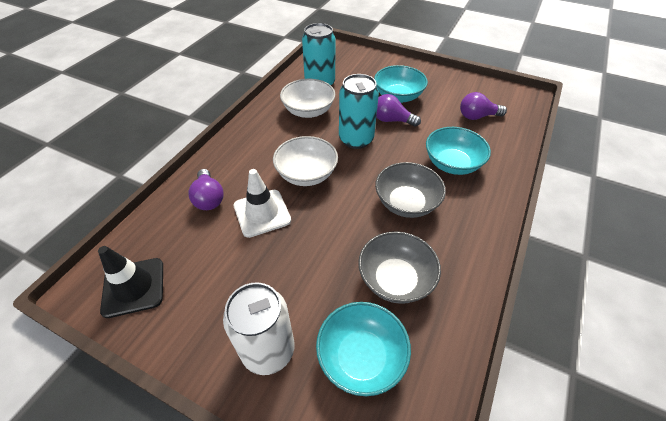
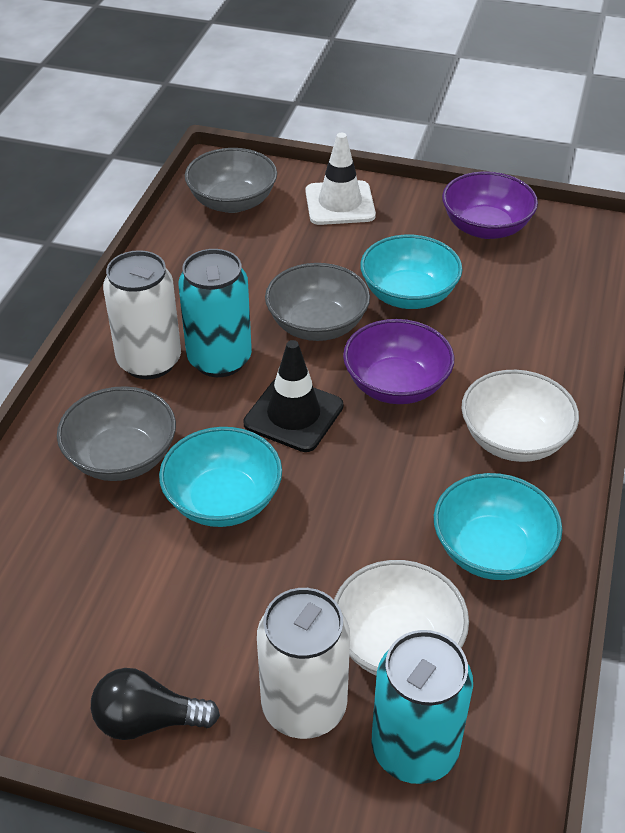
black light bulb: 0 -> 1
grey bowl: 2 -> 3
purple bowl: 0 -> 2
purple light bulb: 3 -> 0
white can: 1 -> 2

